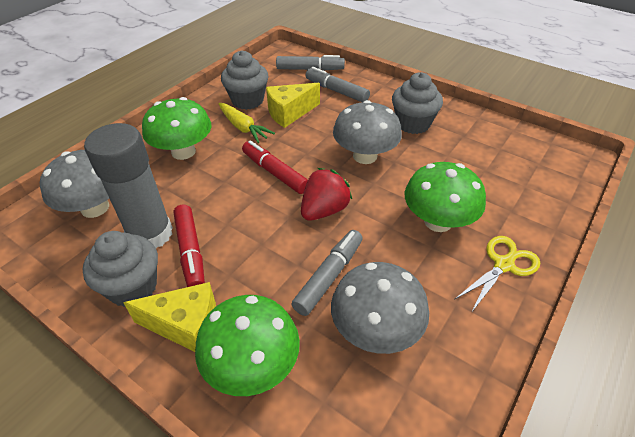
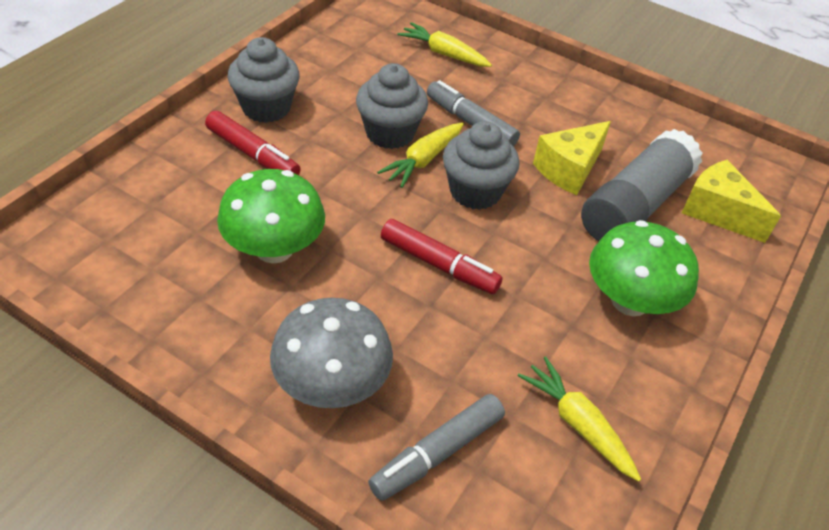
green mushroom: 3 -> 2
grey marker: 3 -> 2
grey mushroom: 3 -> 1
red strawberry: 1 -> 0
yellow carrot: 1 -> 3
yellow scissors: 1 -> 0

